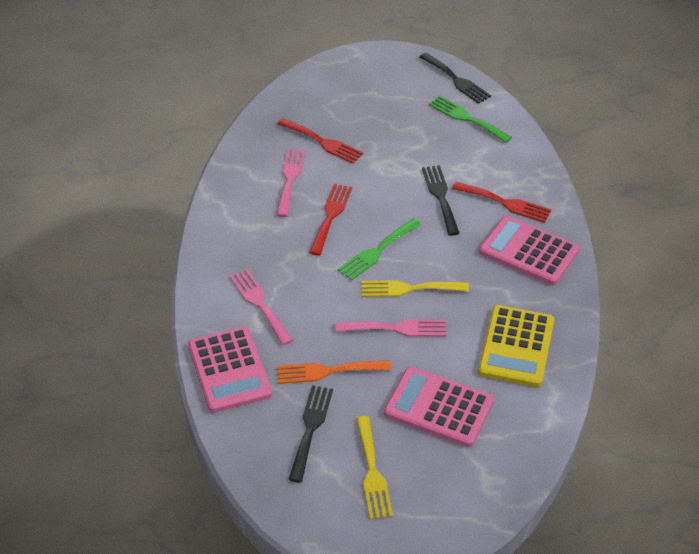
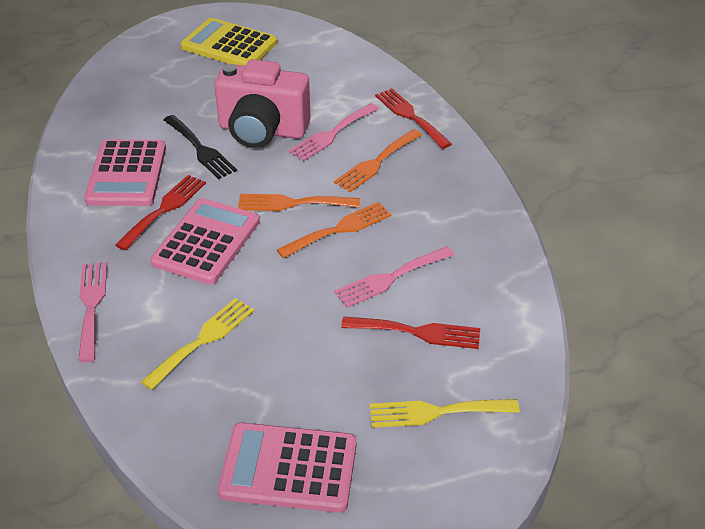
black fork: 3 -> 1
green fork: 2 -> 0
orange fork: 1 -> 3
pink camera: 0 -> 1

